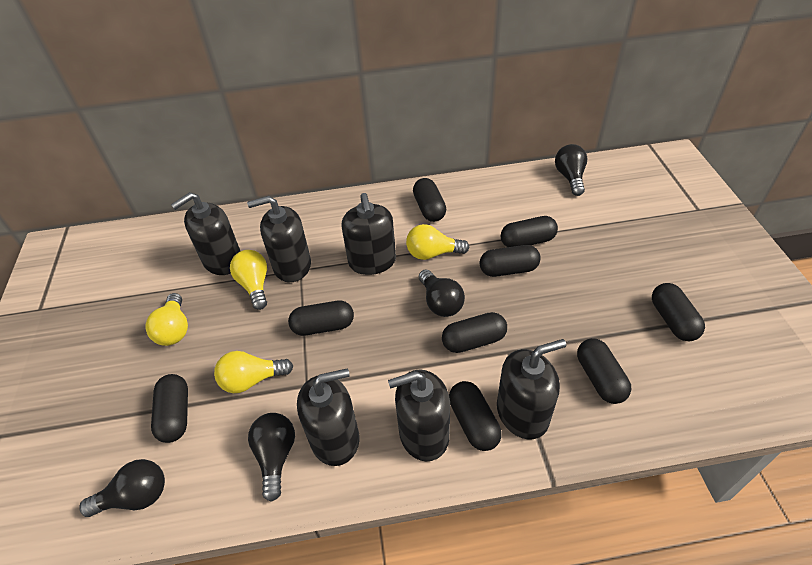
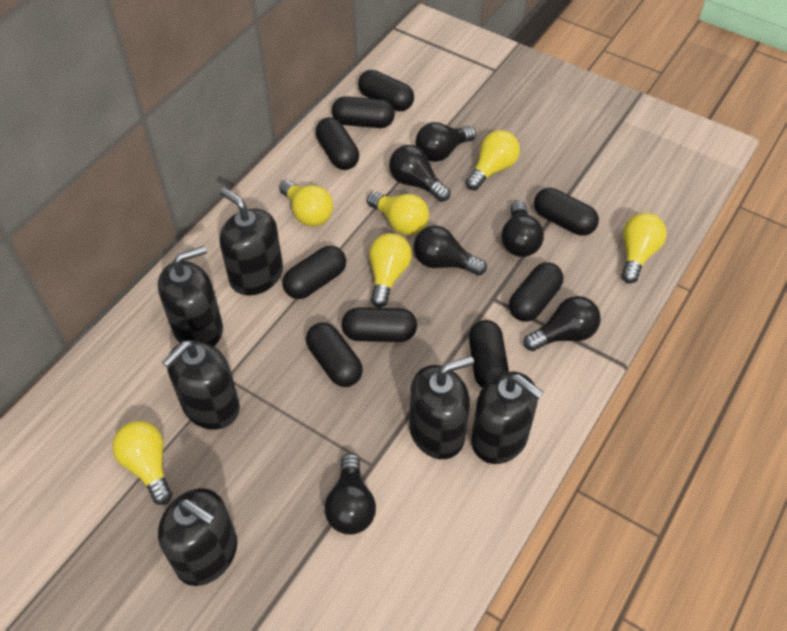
black light bulb: 4 -> 6
yellow light bulb: 4 -> 6

